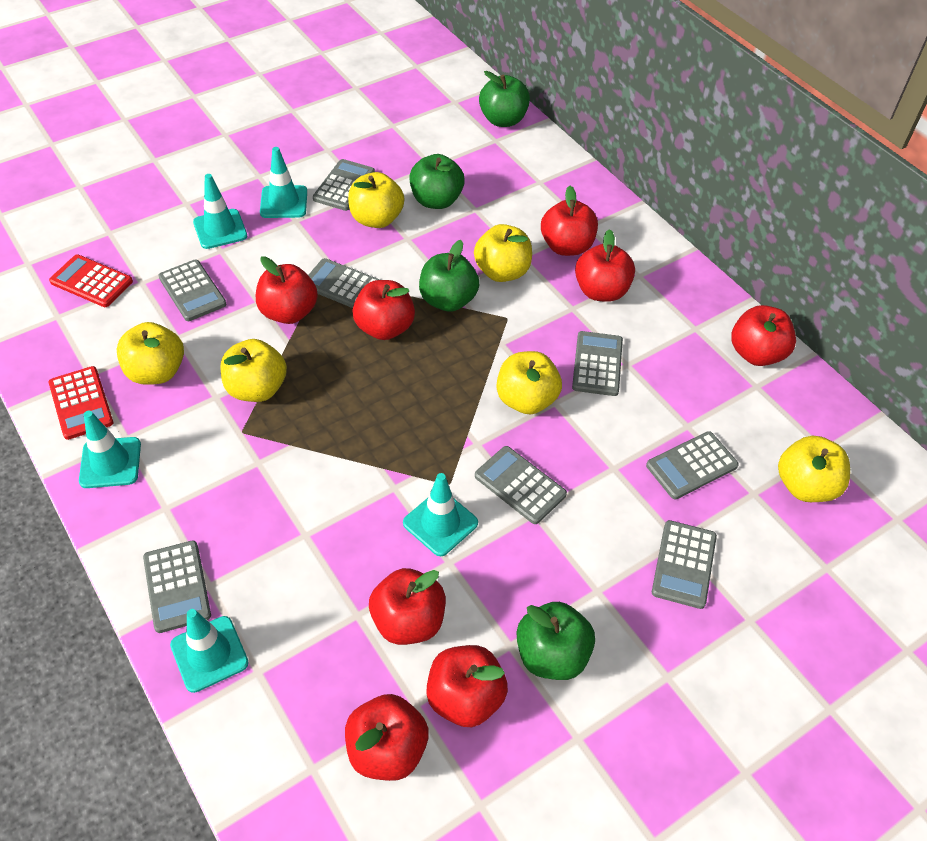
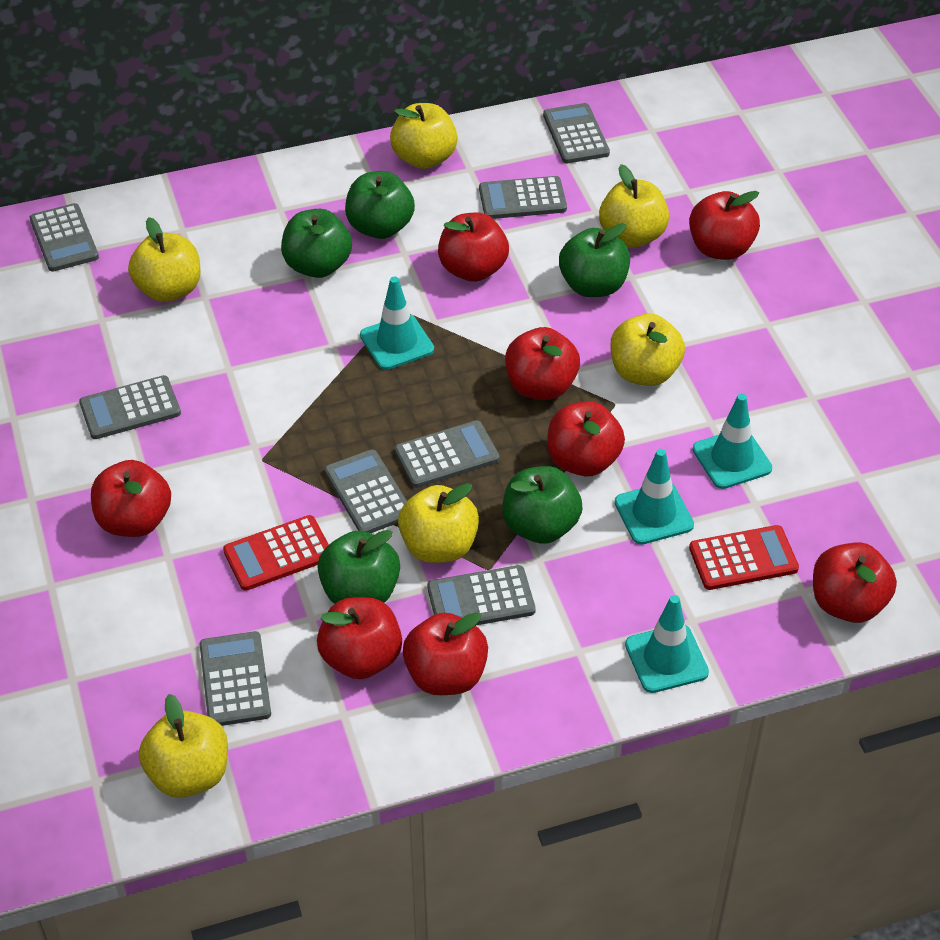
green apple: 4 -> 5
turquoise traffic cone: 5 -> 4

